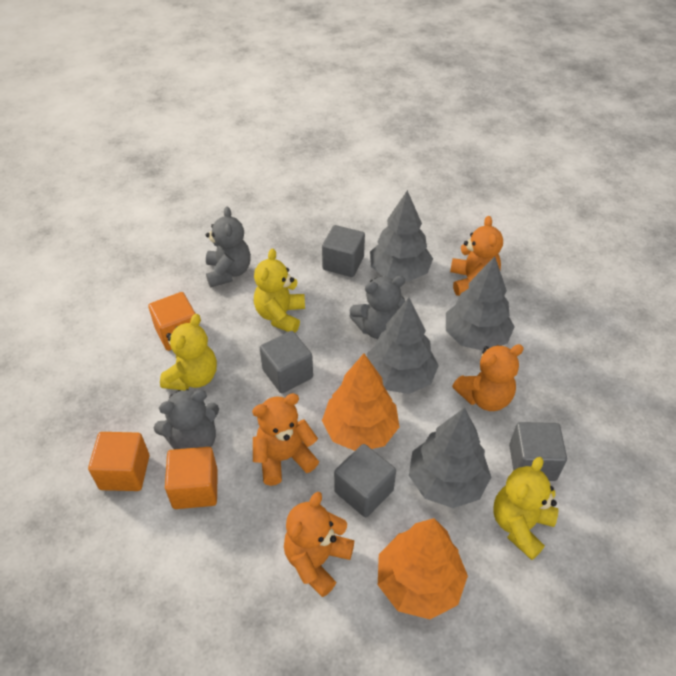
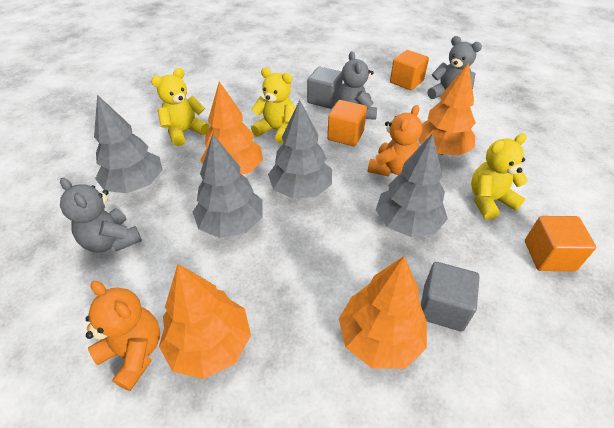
grey cube: 4 -> 2
orange teddy bear: 4 -> 2
orange tree: 2 -> 4

